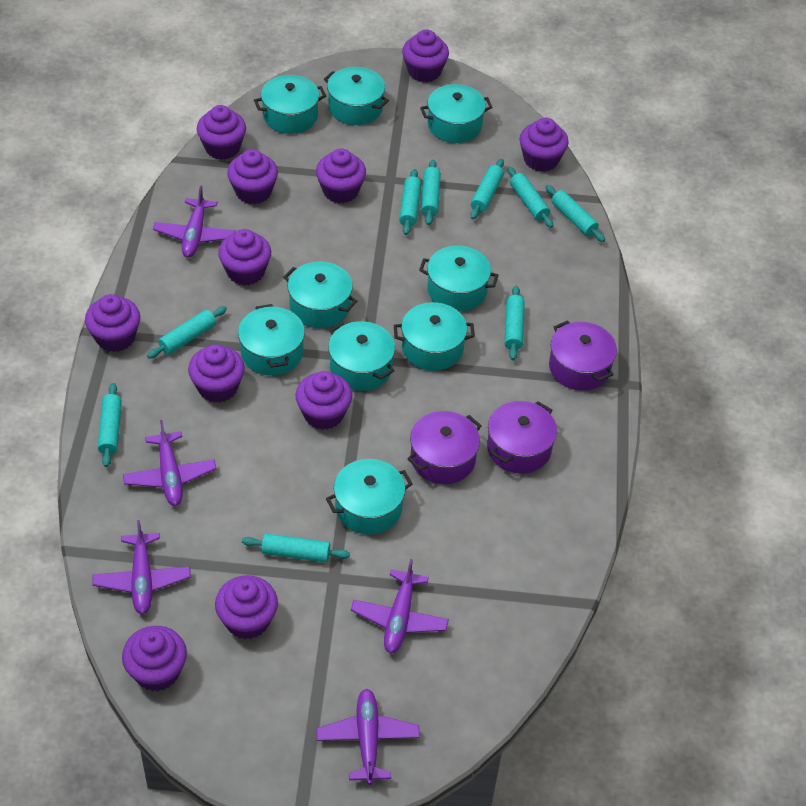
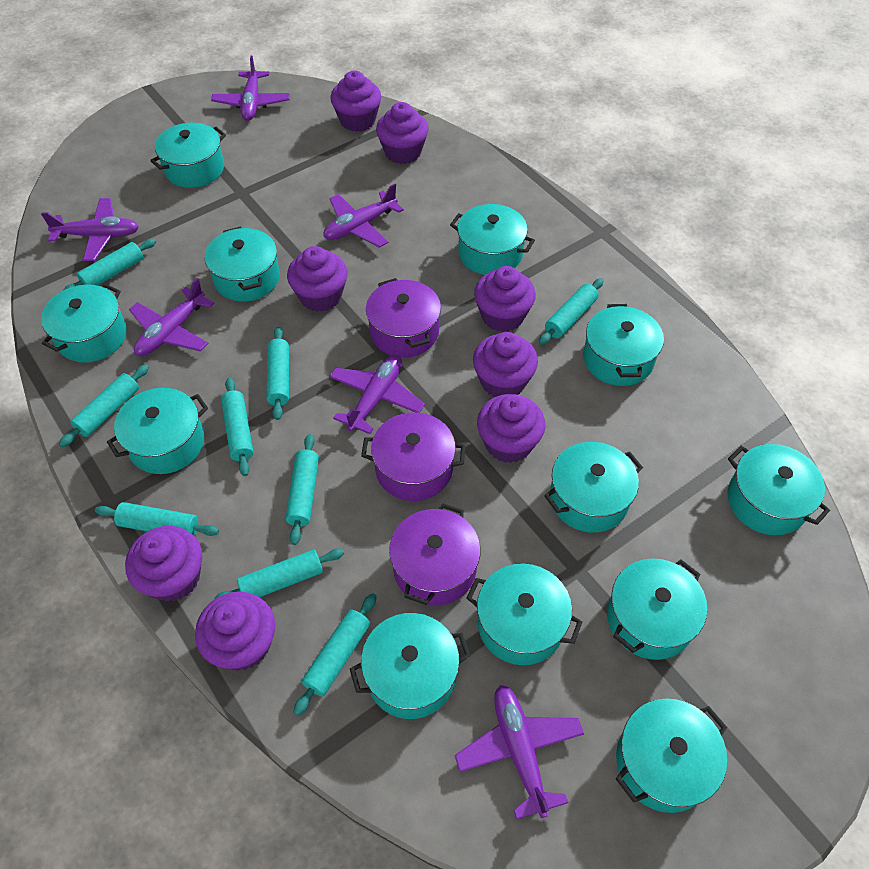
purple cupcake: 11 -> 8
purple plane: 5 -> 6
turquoise pot: 9 -> 12

